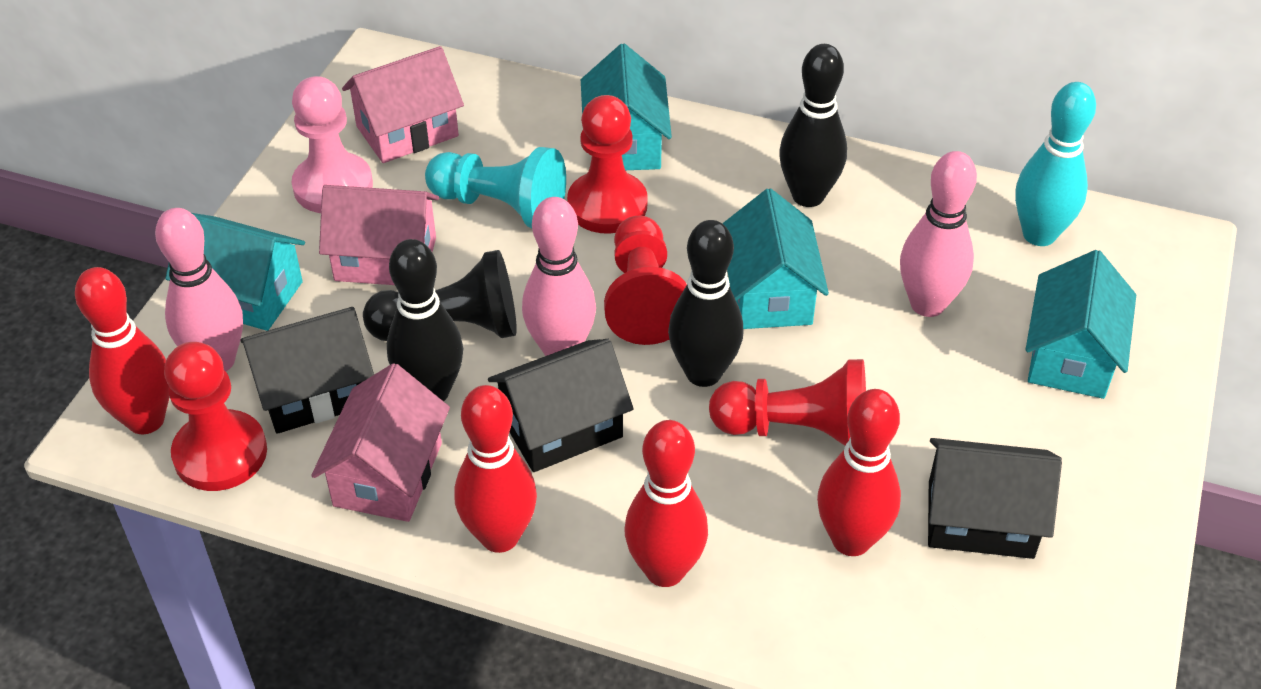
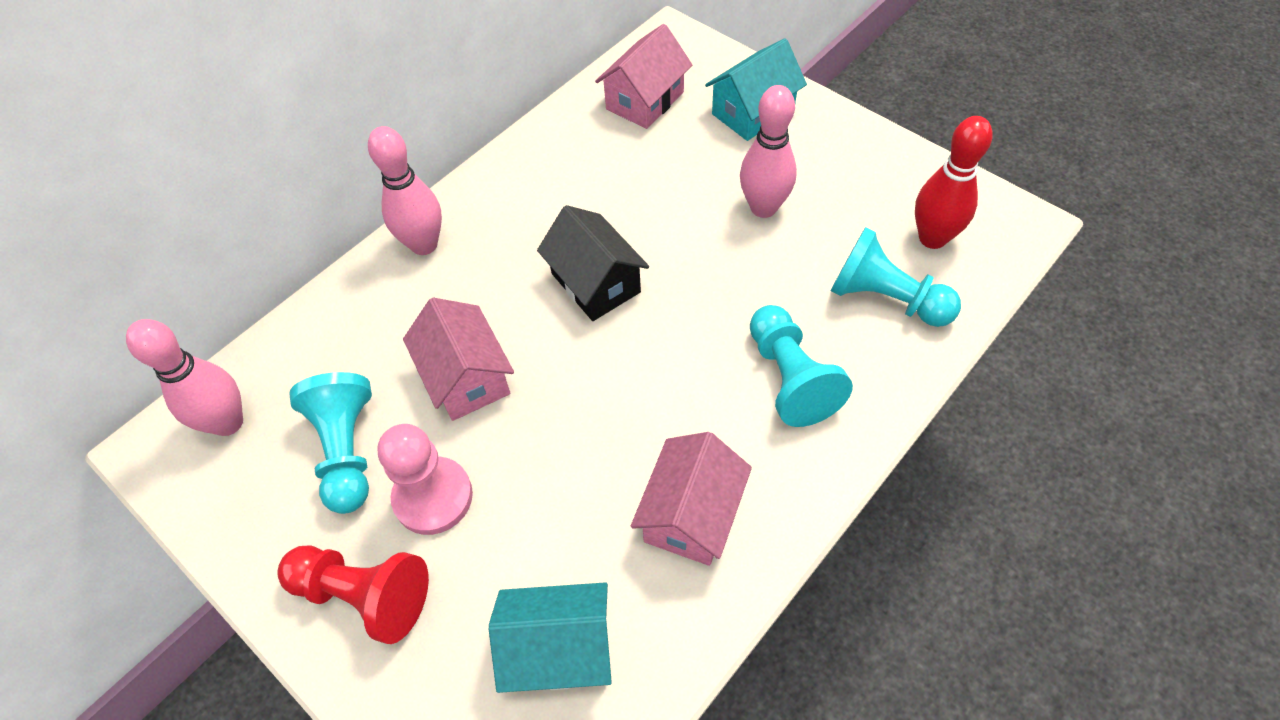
black bowling pin: 3 -> 0
black house: 3 -> 1
black pawn: 1 -> 0
red bowling pin: 4 -> 1
red pawn: 4 -> 1
turquoise bowling pin: 1 -> 0
turquoise house: 4 -> 2
turquoise pawn: 1 -> 3

